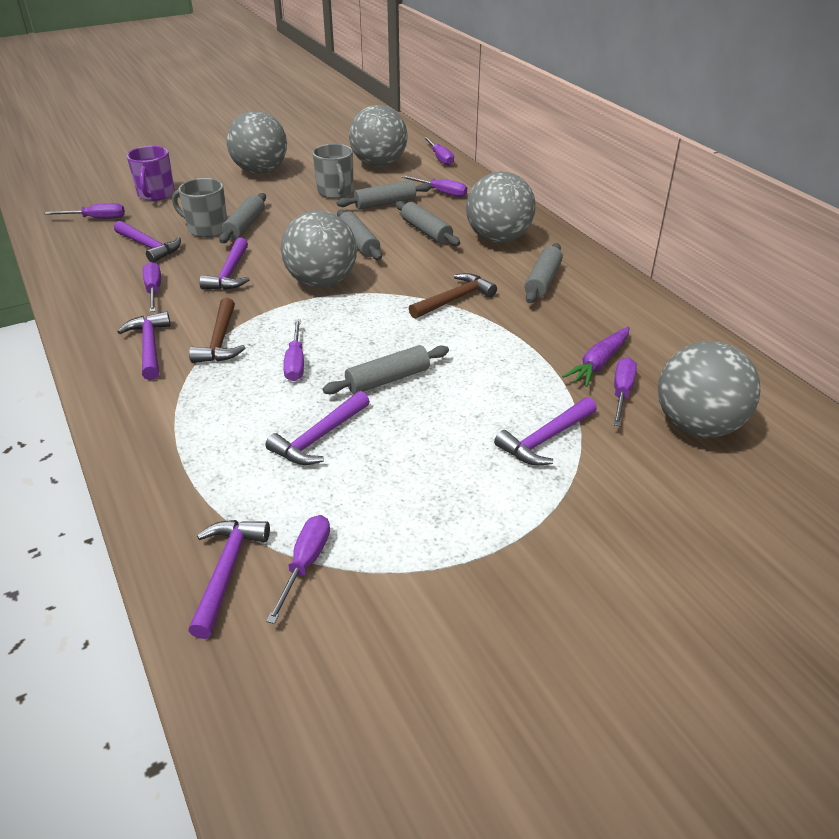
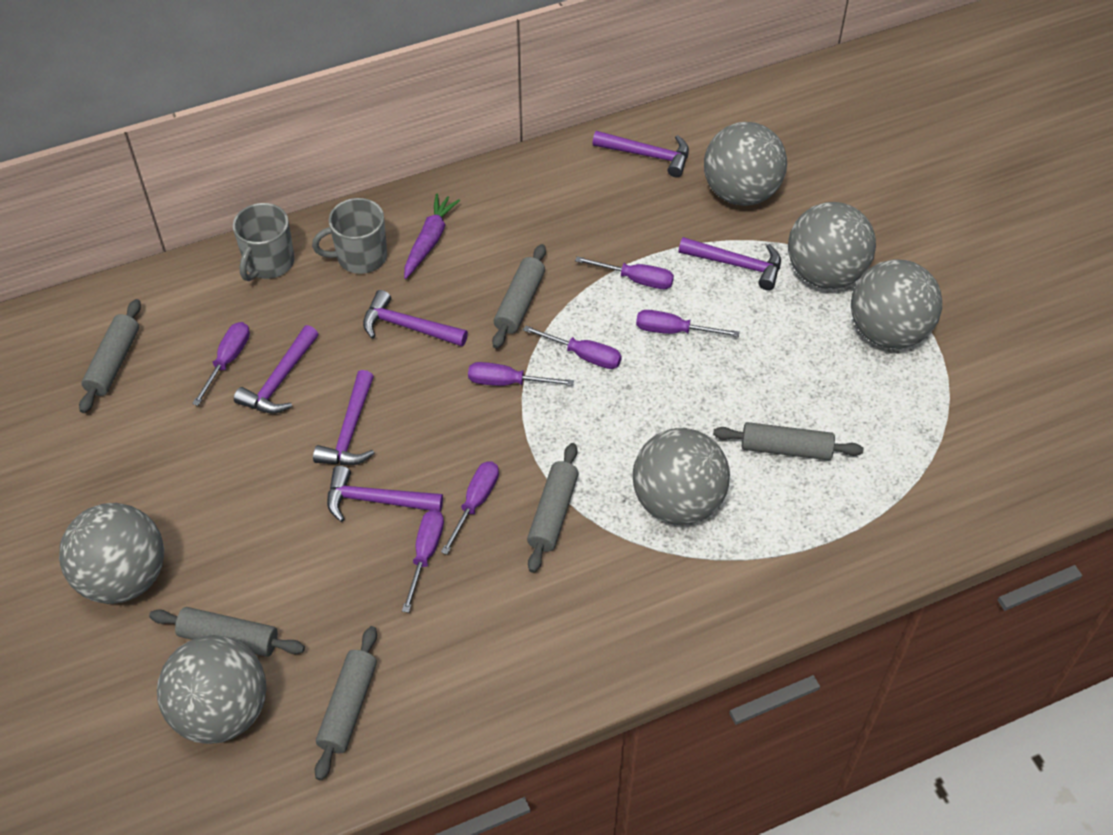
brown hammer: 2 -> 0
grey ball: 5 -> 6
purple mug: 1 -> 0

